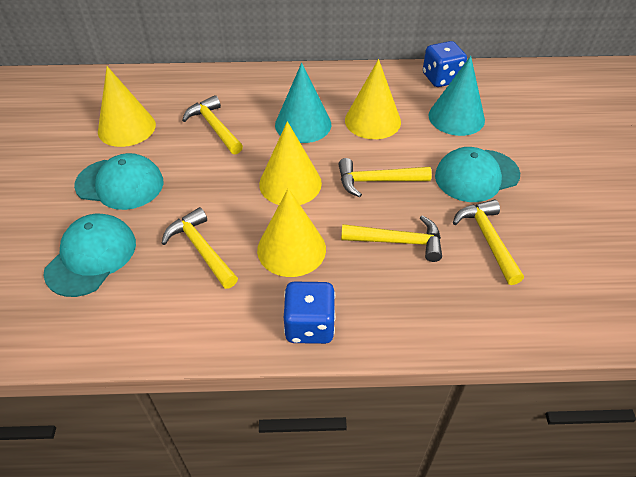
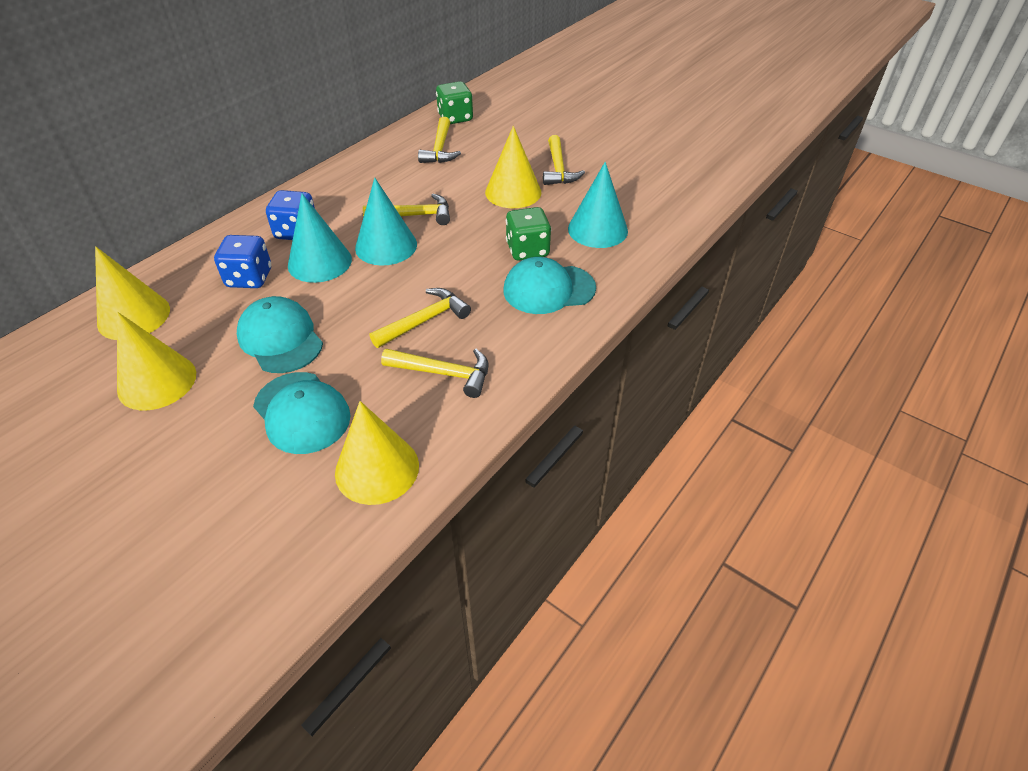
green dice: 0 -> 2
turquoise cone: 2 -> 3

